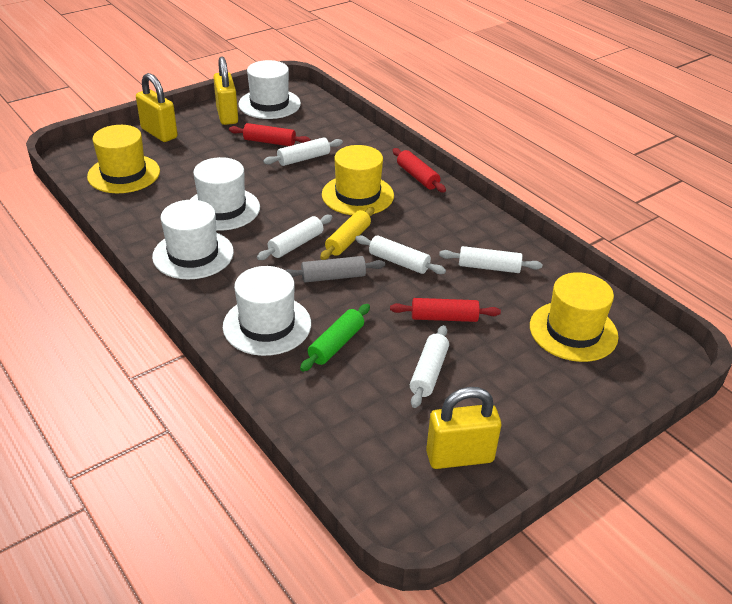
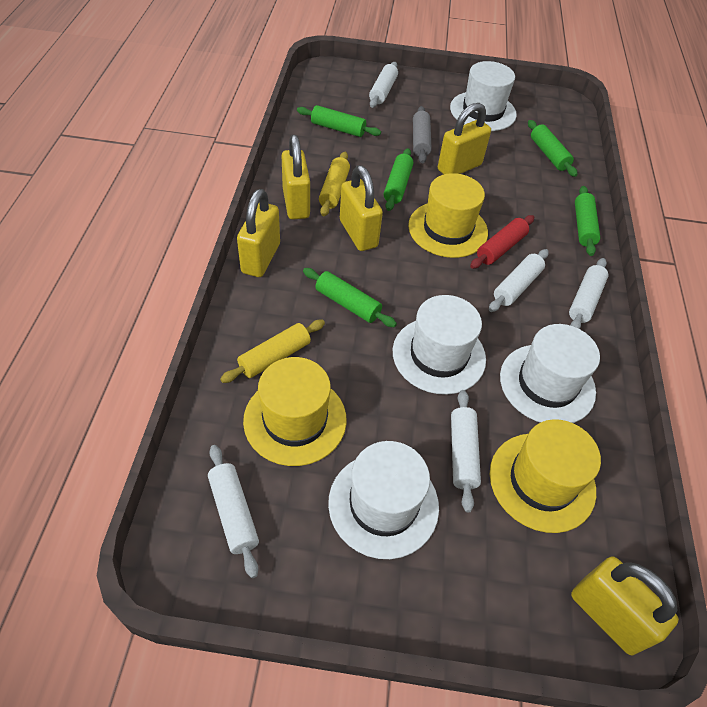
green rolling pin: 1 -> 5
red rolling pin: 3 -> 1
yellow padlock: 3 -> 5
yellow rolling pin: 1 -> 2

